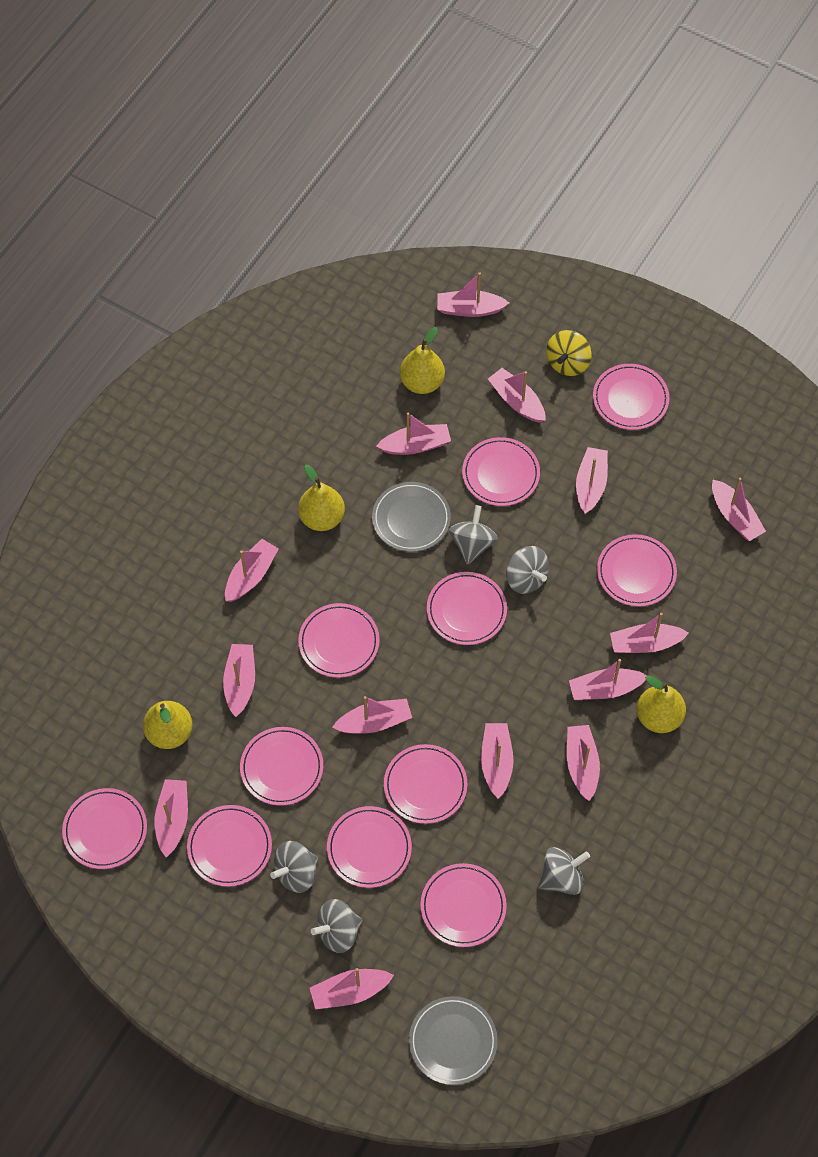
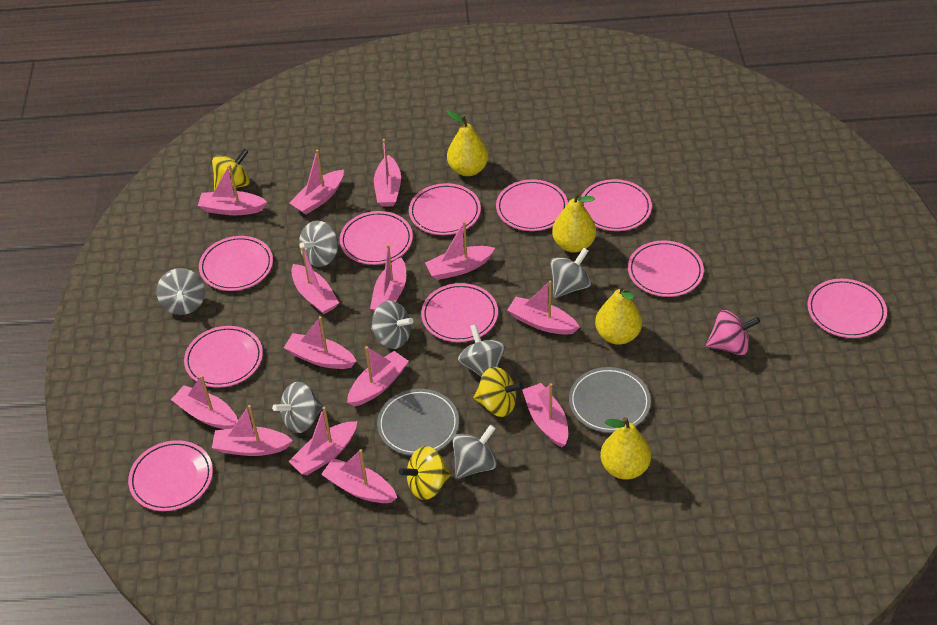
grey spinning top: 5 -> 7
pink plate: 11 -> 10
pink spinning top: 0 -> 1
yellow spinning top: 1 -> 3

